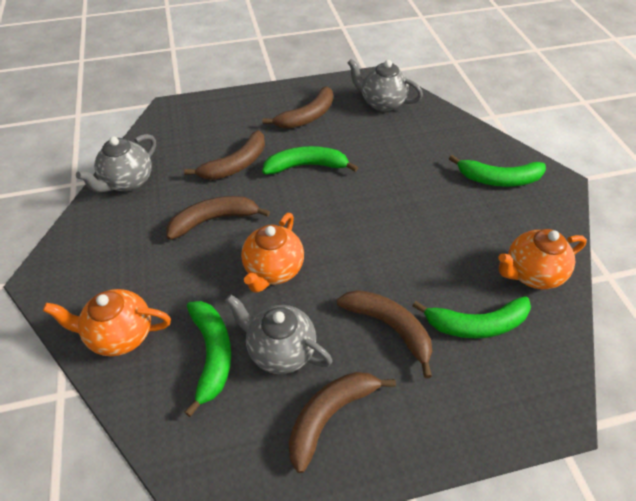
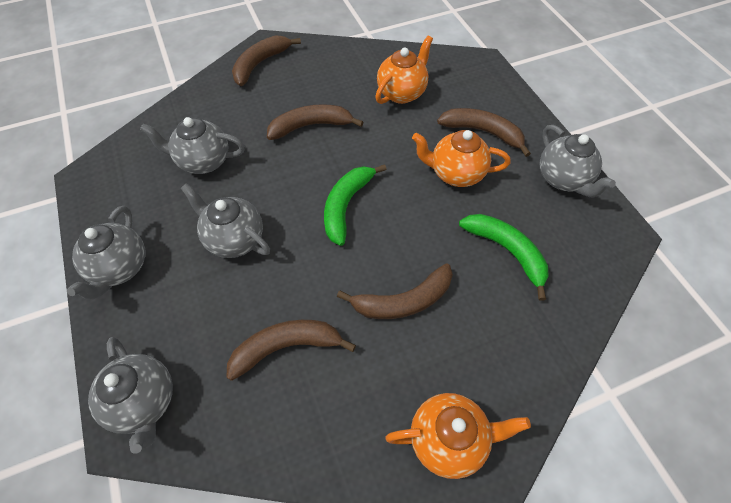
green banana: 4 -> 2
grey teapot: 3 -> 5

